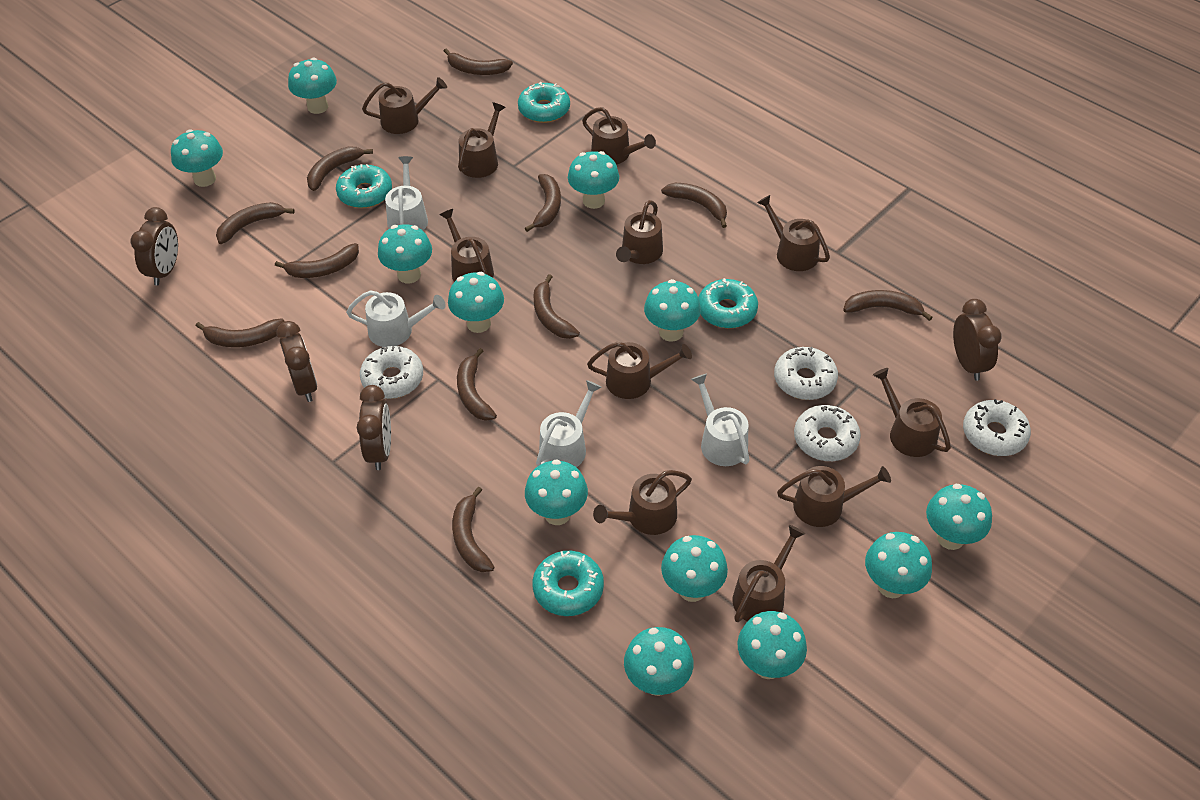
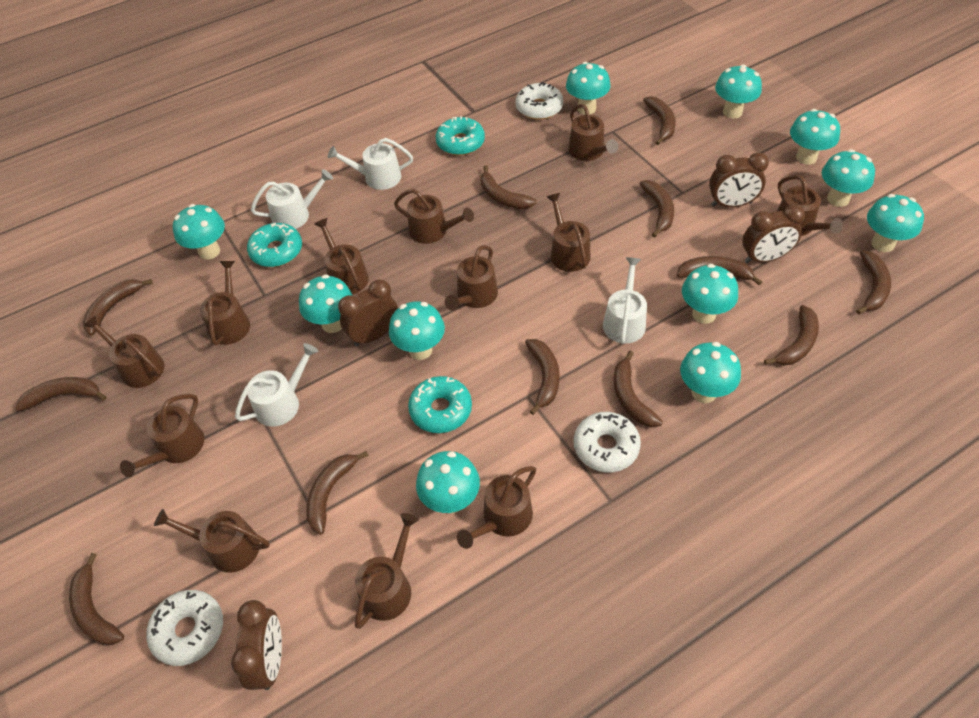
brown banana: 11 -> 12
brown watering can: 11 -> 12
turquoise donut: 4 -> 3
turquoise mushroom: 12 -> 11
white donut: 4 -> 3

